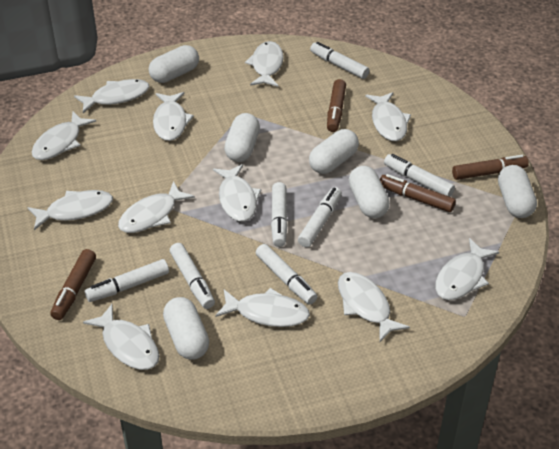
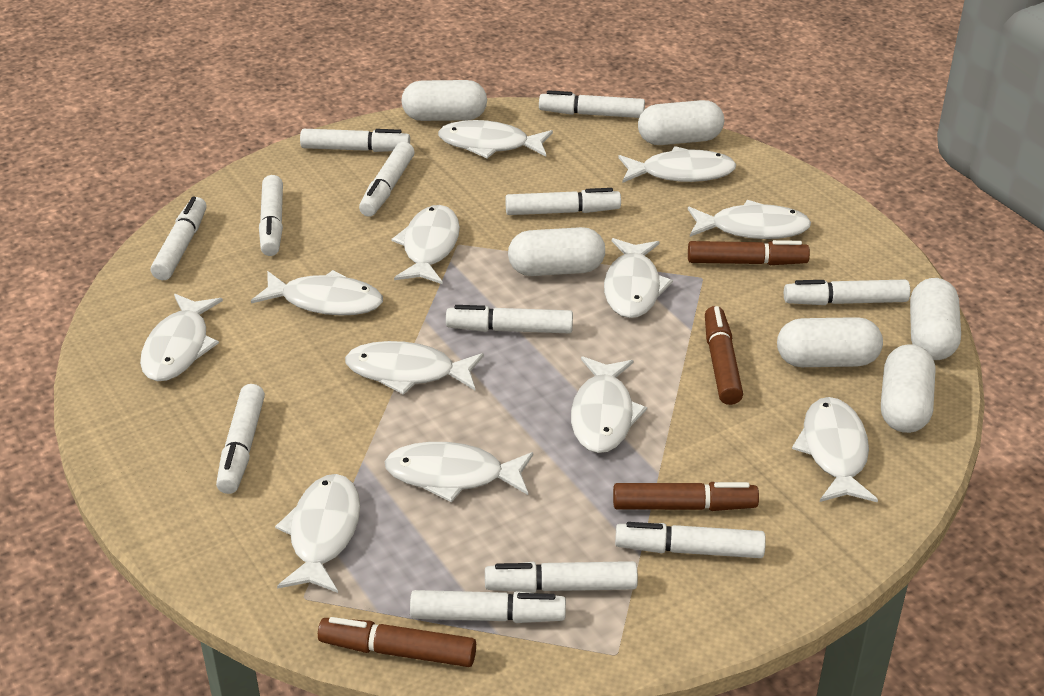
white marker: 7 -> 12

